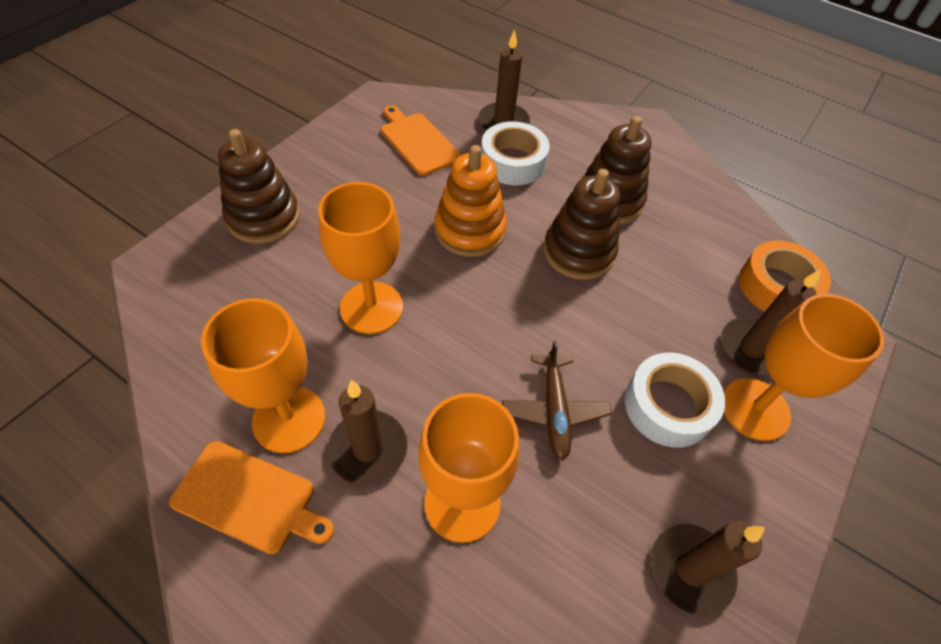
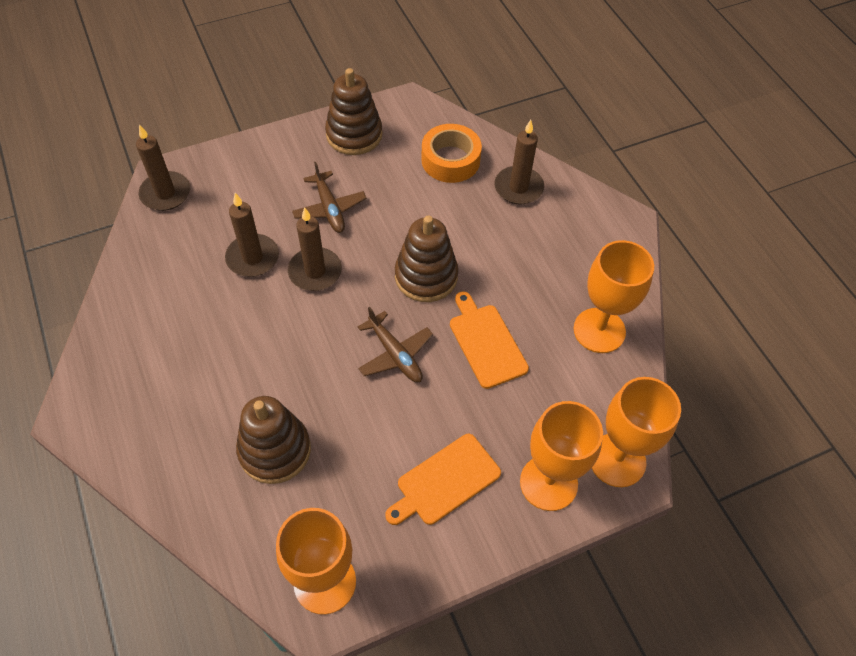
brown plane: 1 -> 2
orange stacking toy: 1 -> 0
white tape: 2 -> 0

